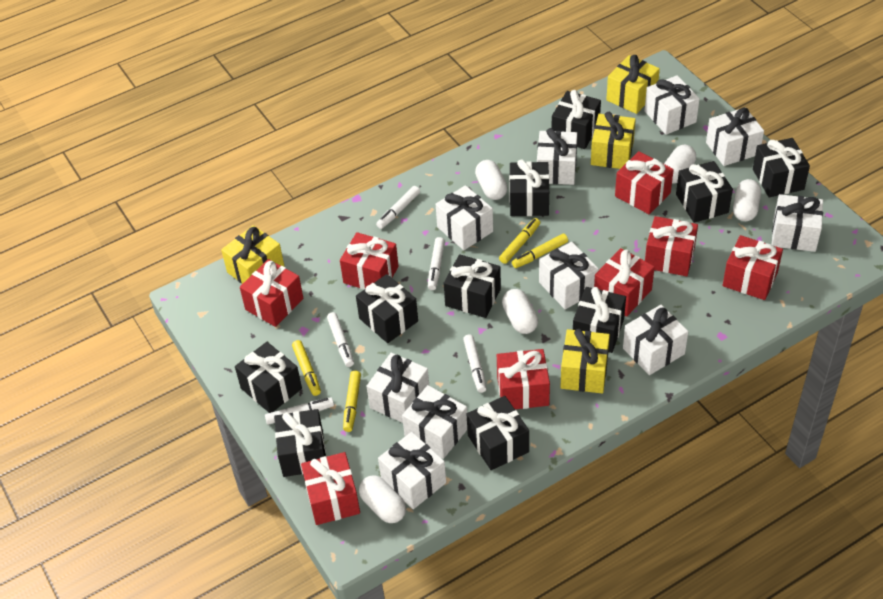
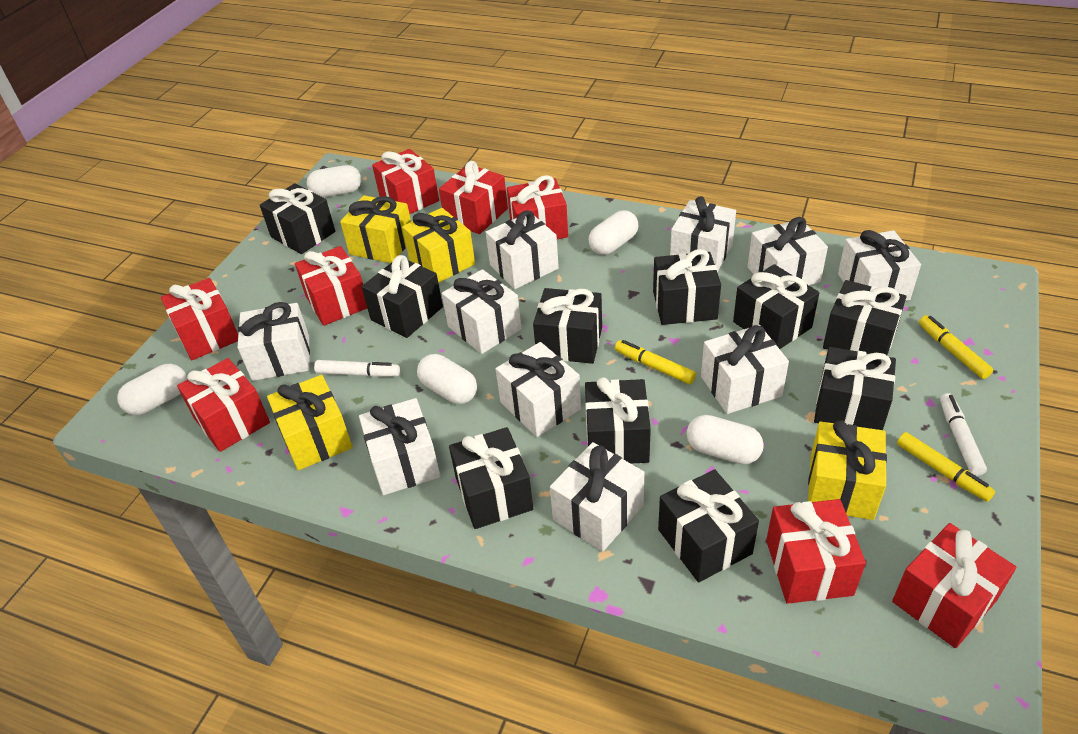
white marker: 5 -> 2
yellow marker: 4 -> 3

